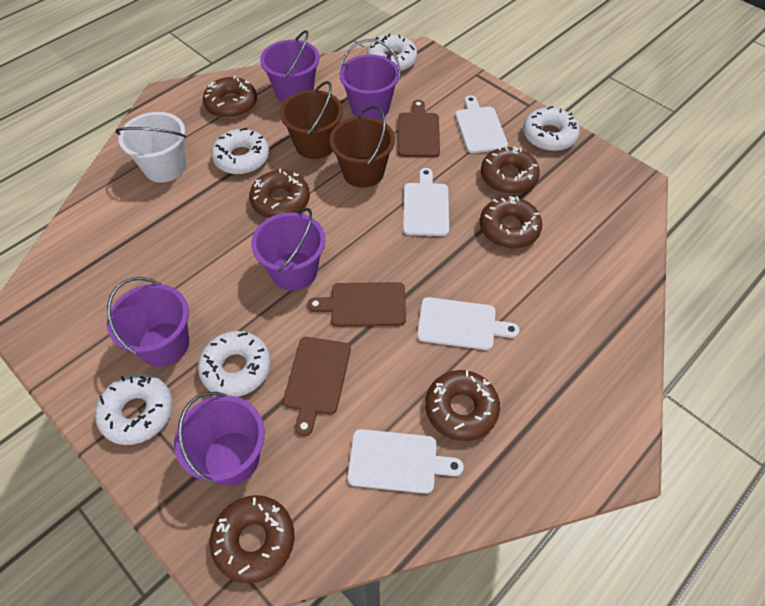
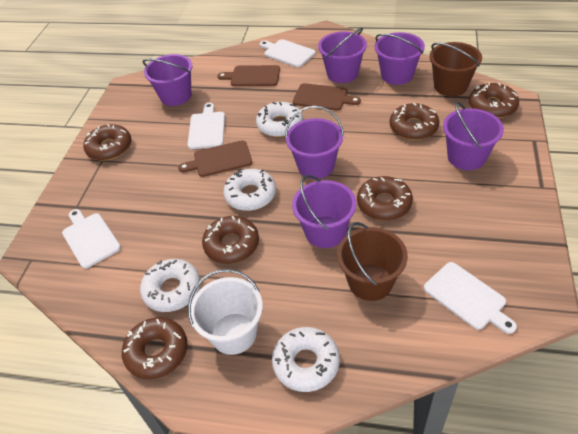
purple bucket: 5 -> 6
white donut: 5 -> 4

